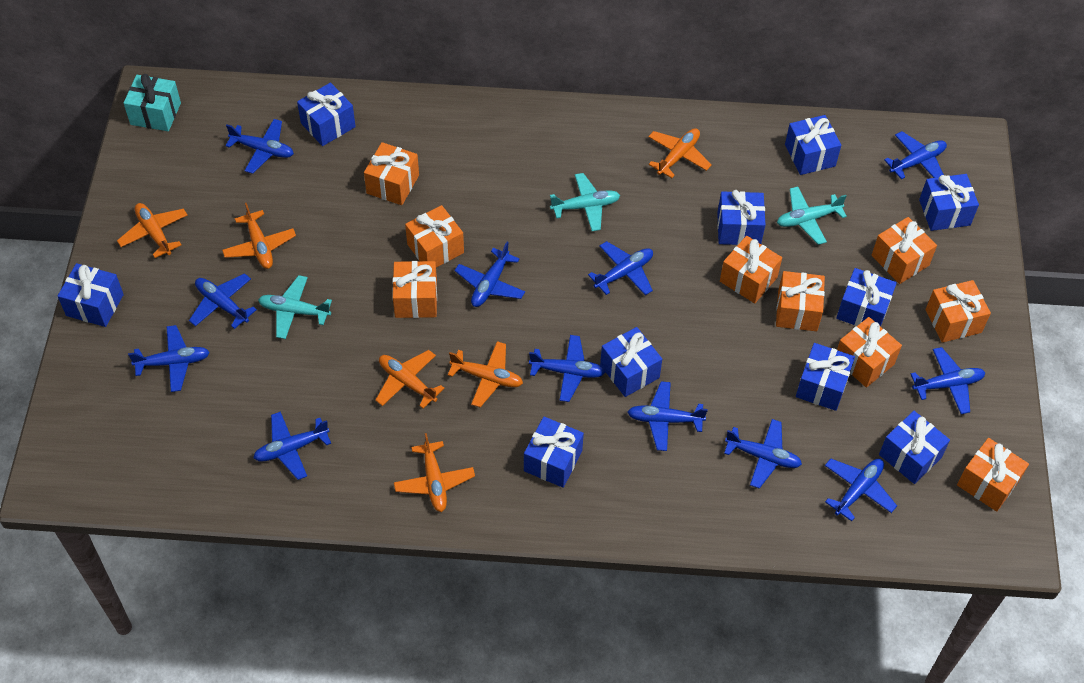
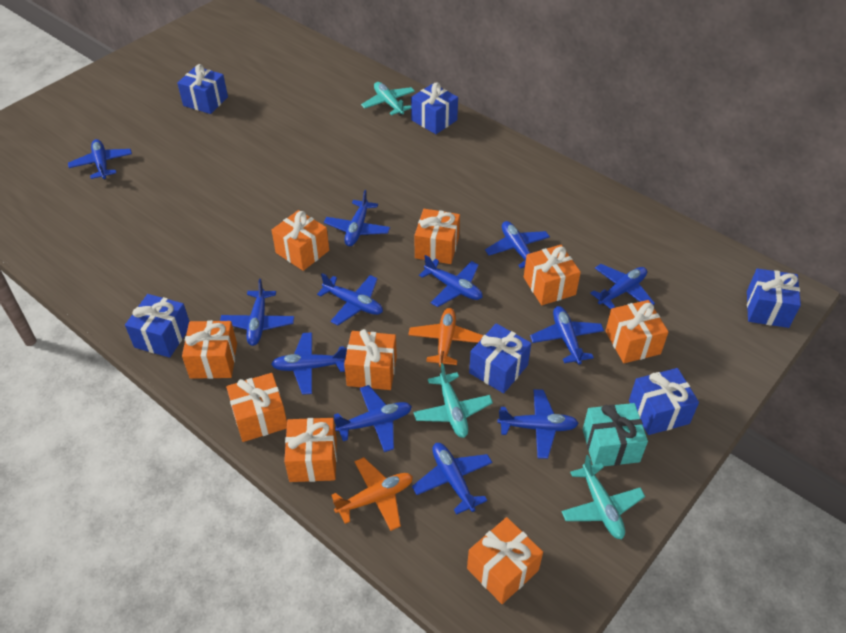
blue gift: 10 -> 6
orange plane: 6 -> 2

